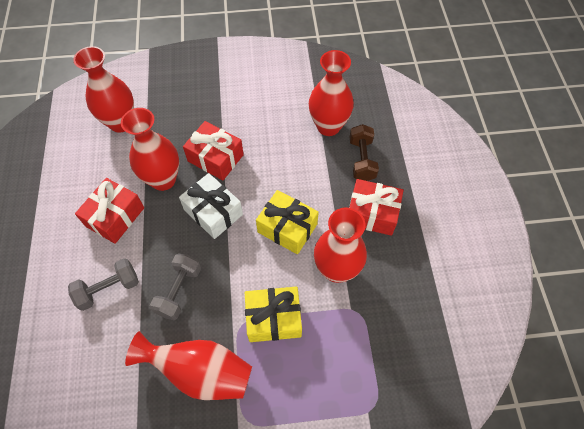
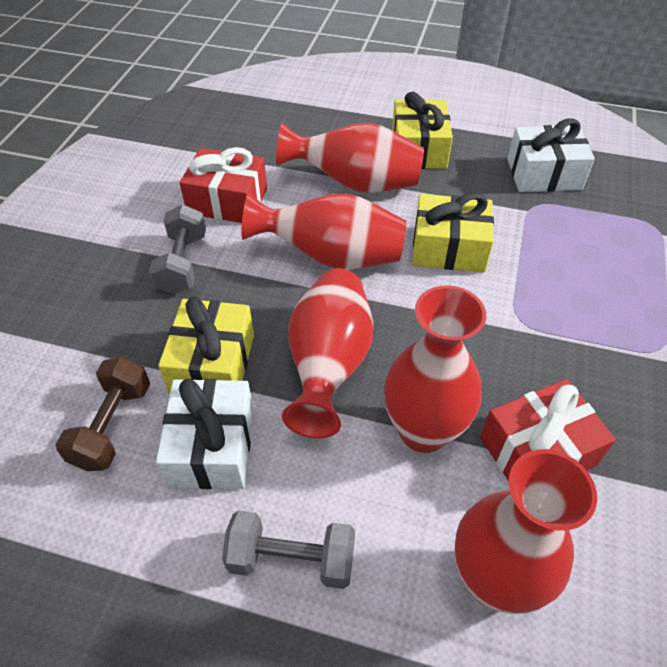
red gift: 3 -> 2
white gift: 1 -> 2
yellow gift: 2 -> 3

